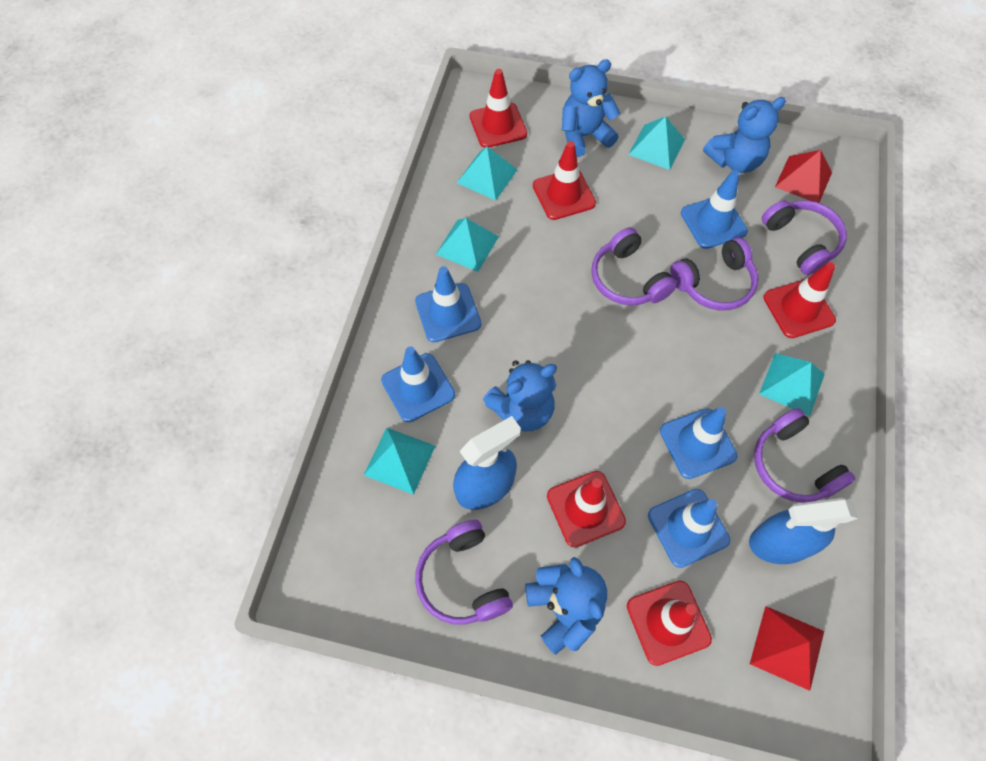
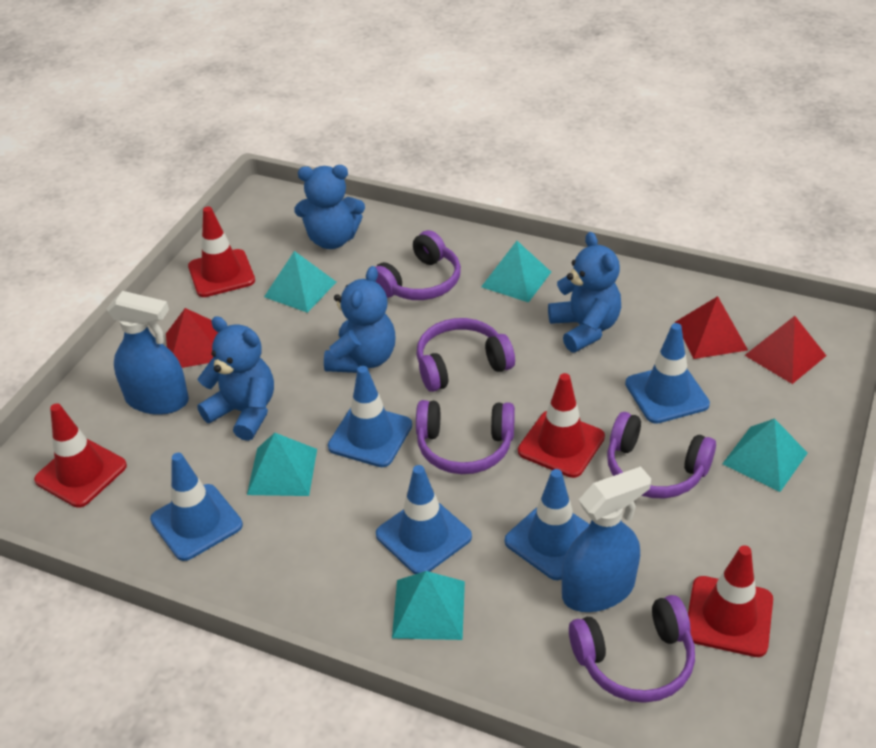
red pyramid: 2 -> 3
red traffic cone: 5 -> 4

